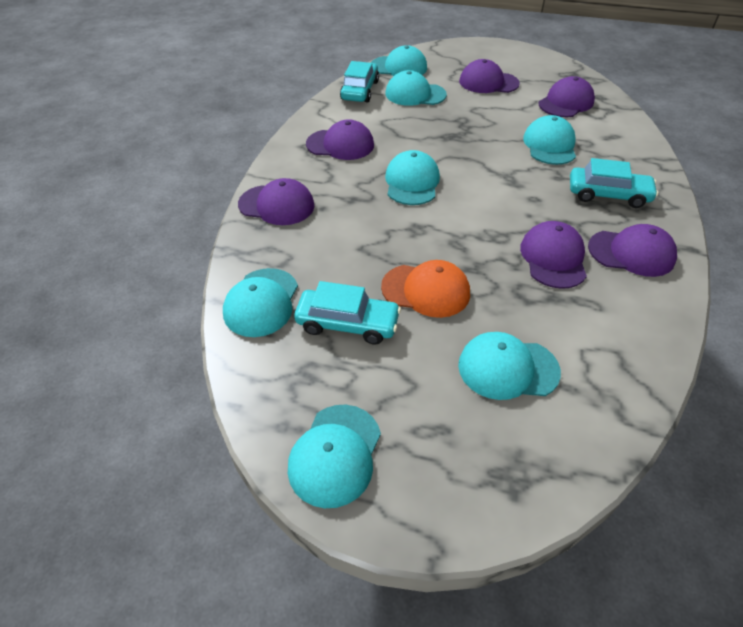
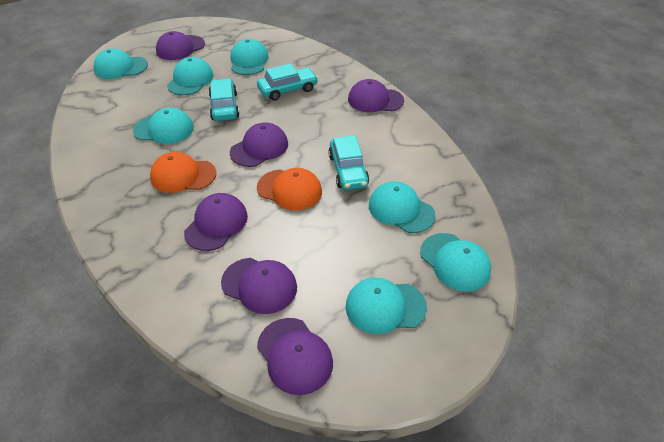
orange cap: 1 -> 2

